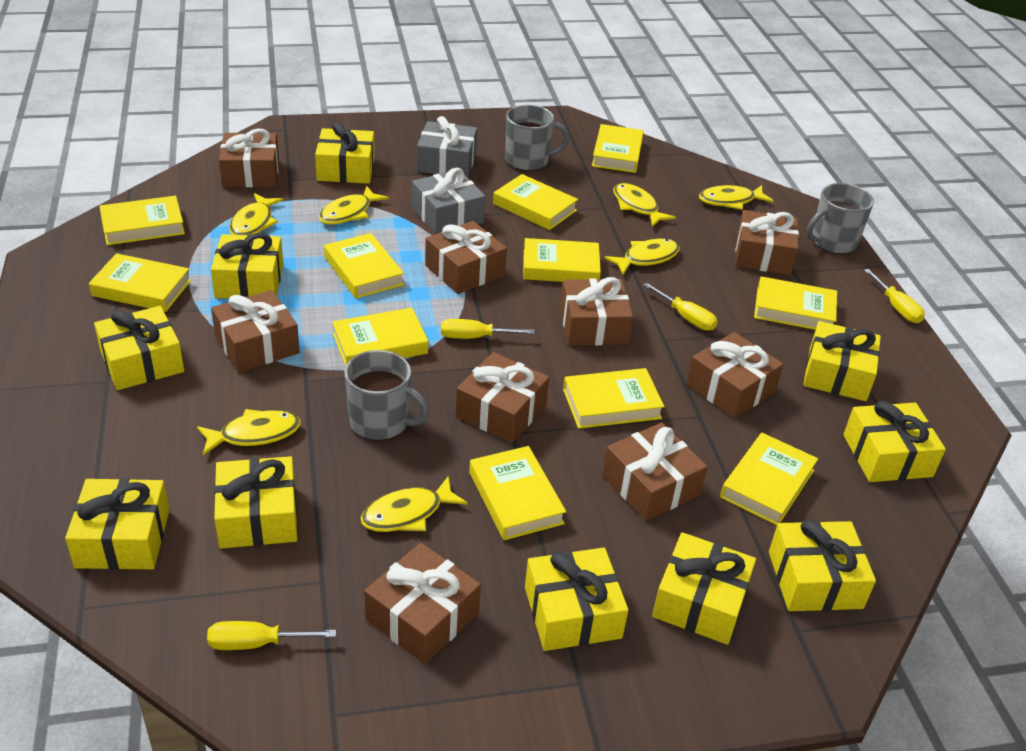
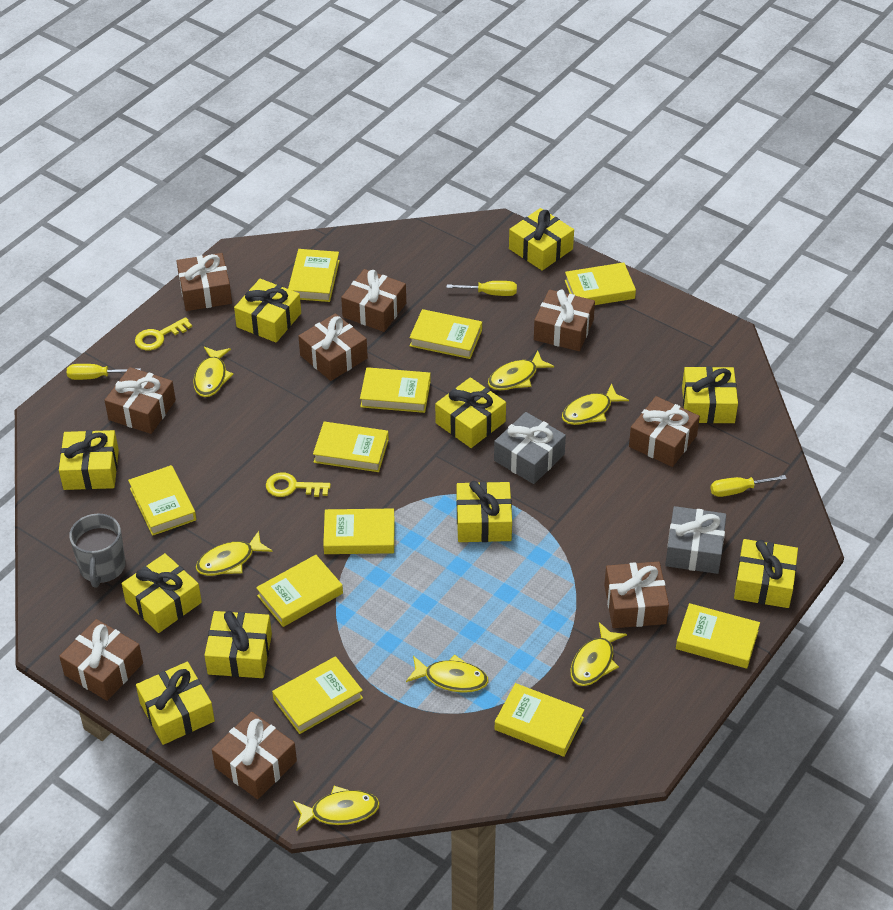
grey mug: 3 -> 1
yellow key: 0 -> 2
yellow screwdriver: 4 -> 3

